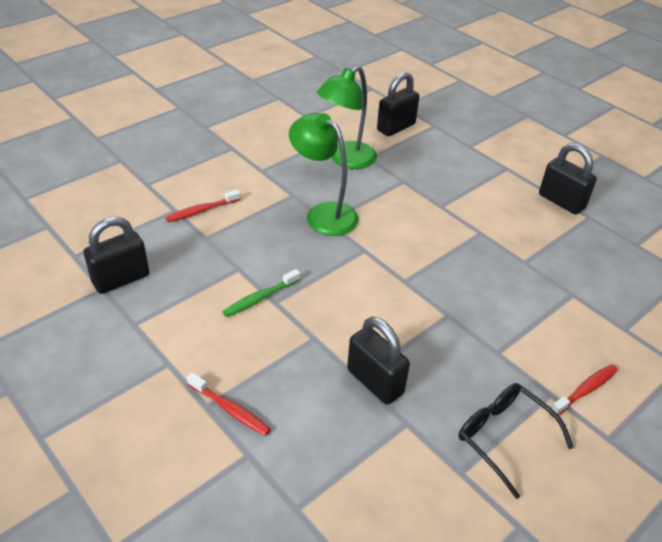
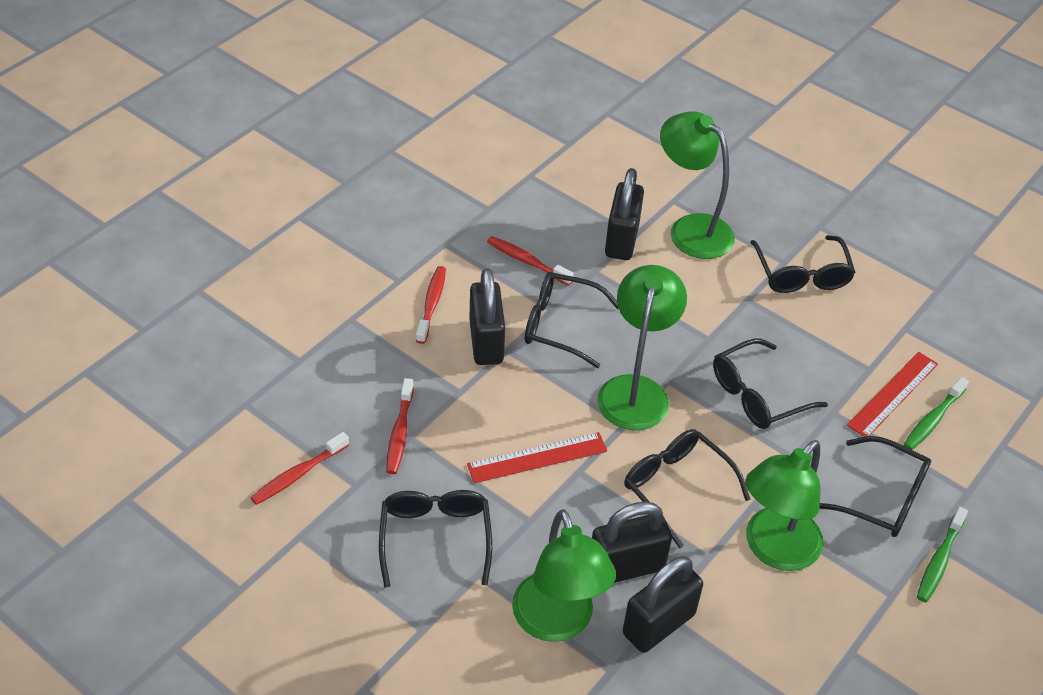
black glasses: 1 -> 6
green lamp: 2 -> 4
green toothbrush: 1 -> 2
red ruler: 0 -> 2
red toothbrush: 3 -> 4

